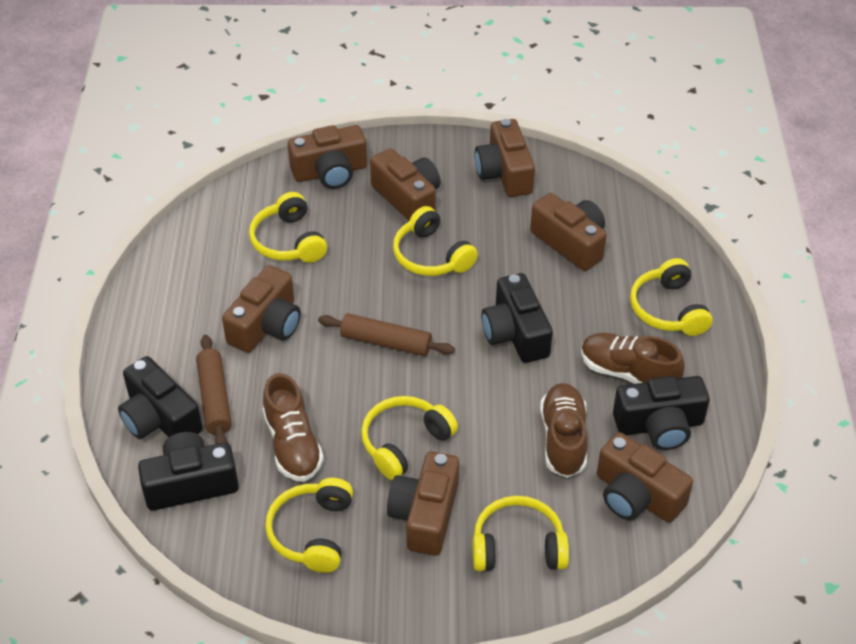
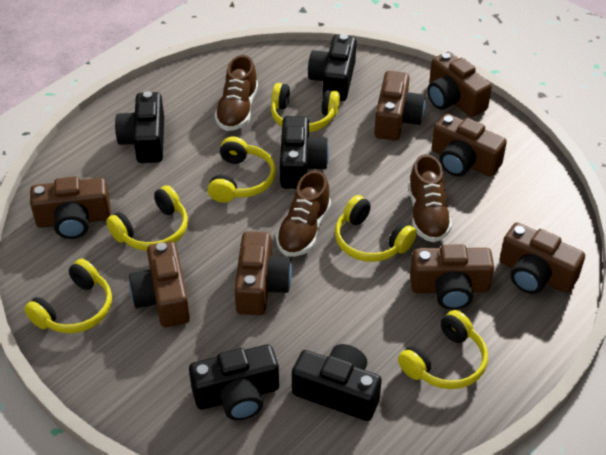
black camera: 4 -> 5
brown camera: 7 -> 8
brown rolling pin: 2 -> 0

